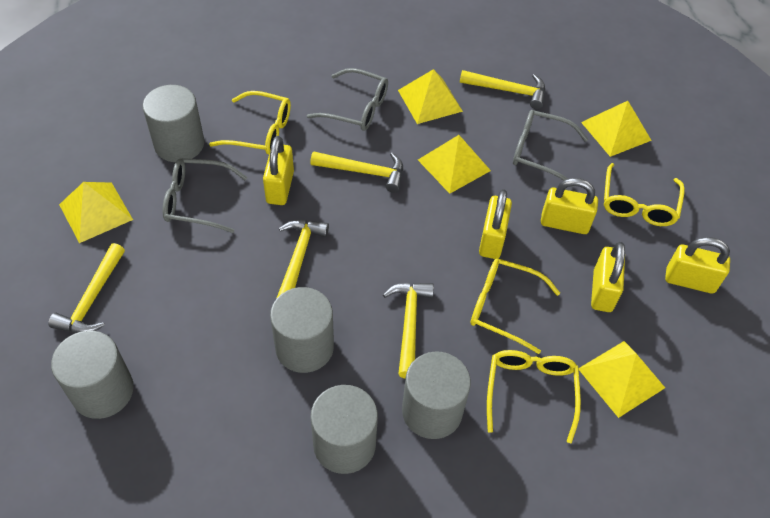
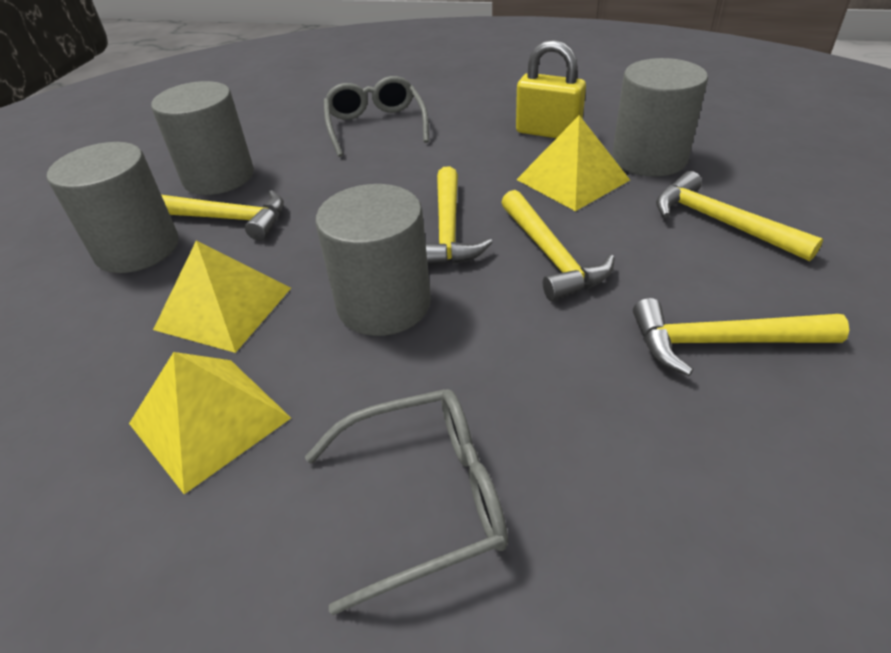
grey cylinder: 5 -> 4
grey glasses: 3 -> 2
yellow glasses: 4 -> 0
yellow padlock: 5 -> 1
yellow pyramid: 5 -> 3

